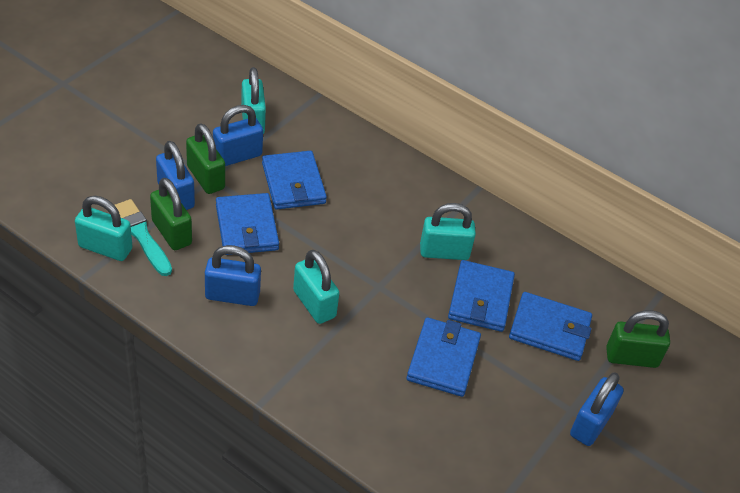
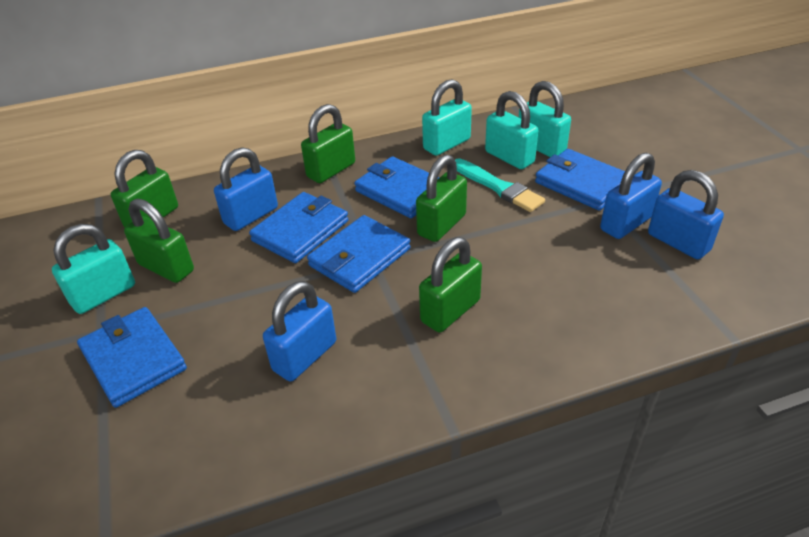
green padlock: 3 -> 5

